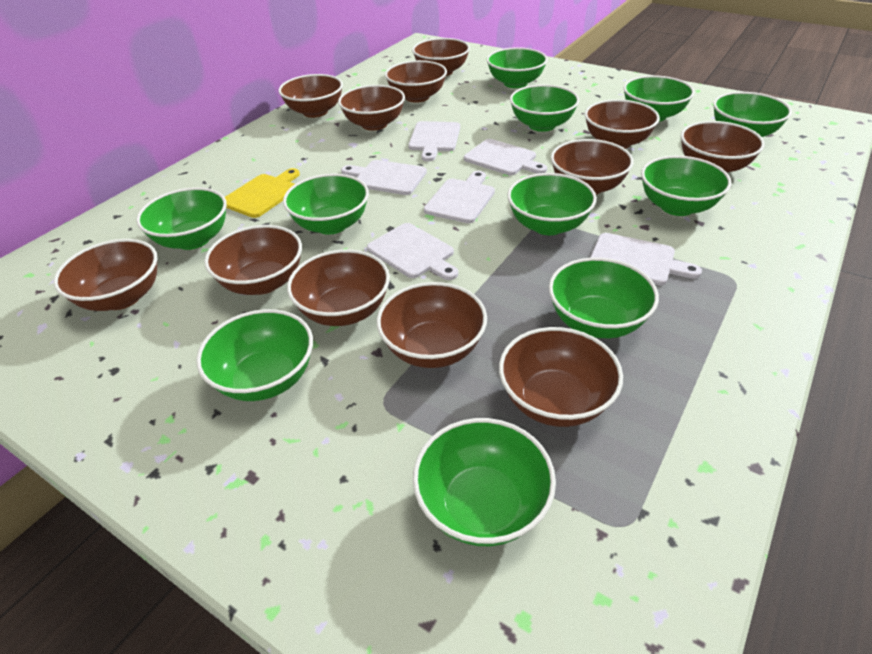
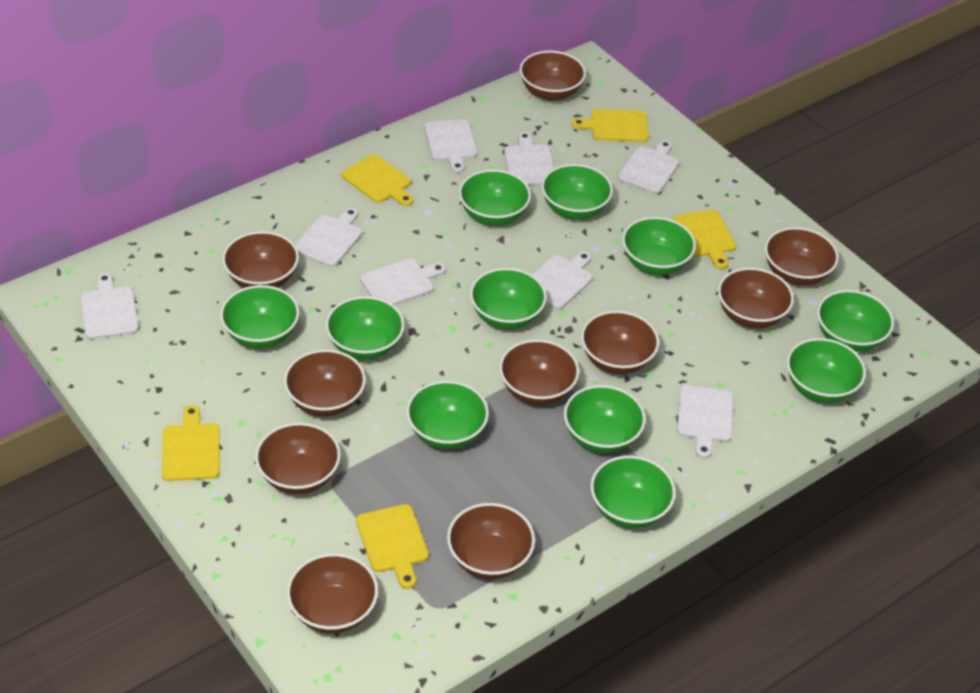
brown bowl: 12 -> 10
white cutting board: 6 -> 8
yellow cutting board: 1 -> 5

